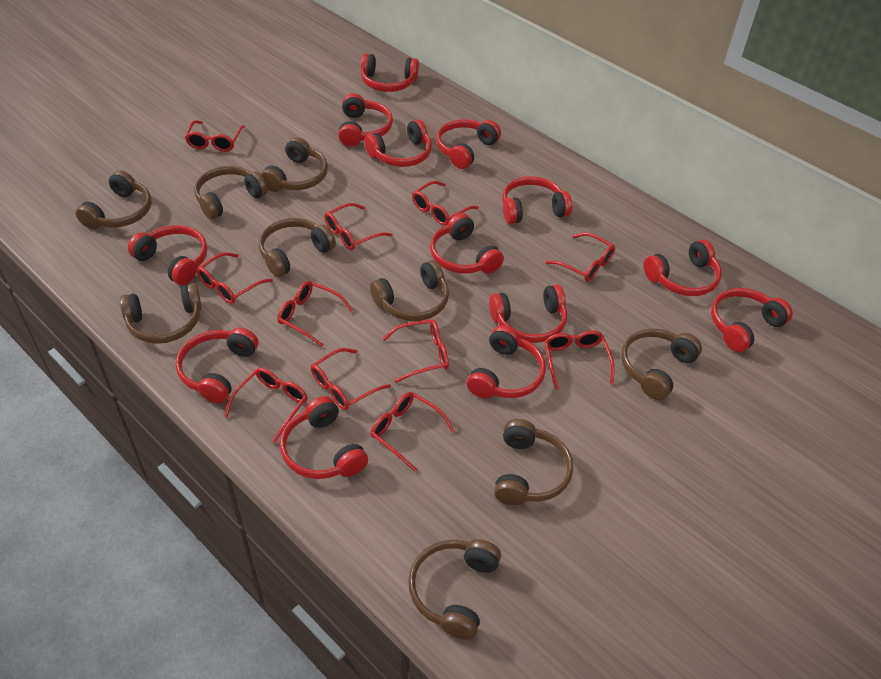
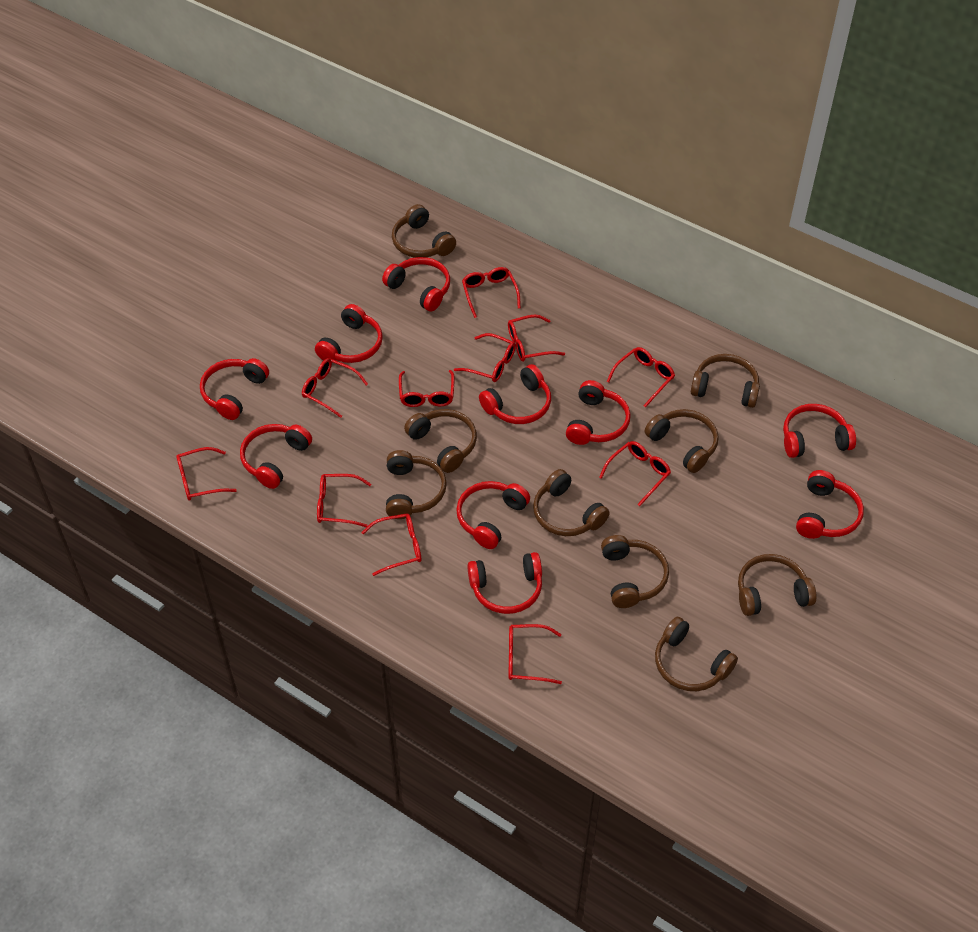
red headphones: 13 -> 10

